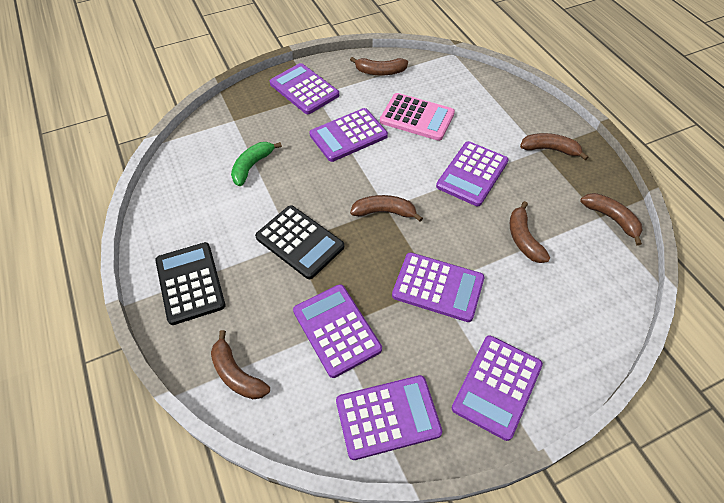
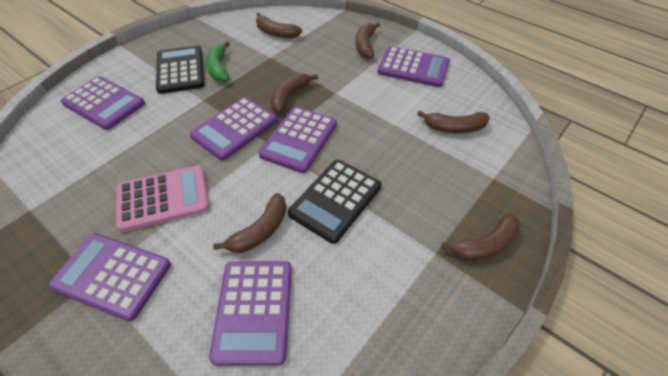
purple calculator: 7 -> 6

